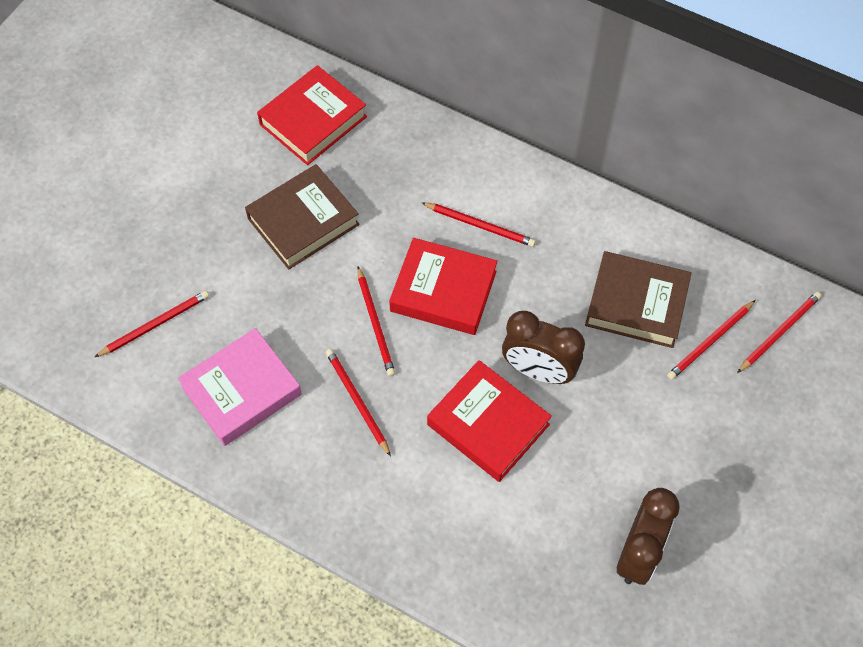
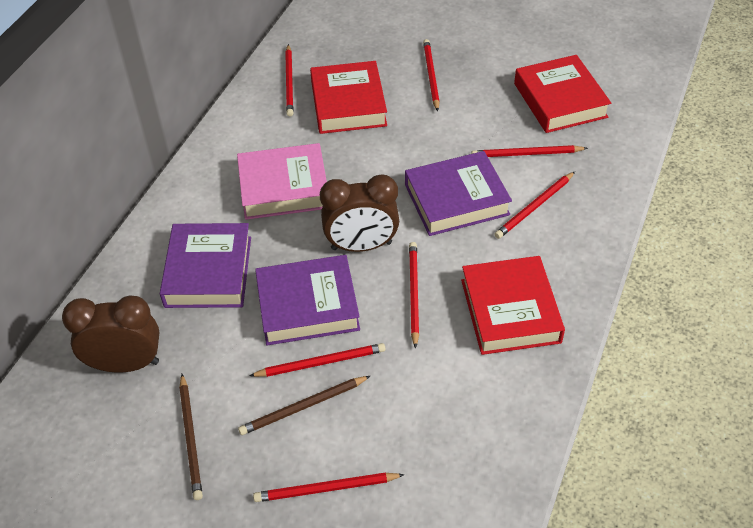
brown book: 2 -> 0
brown pencil: 0 -> 2
purple book: 0 -> 3
red pencil: 6 -> 7

